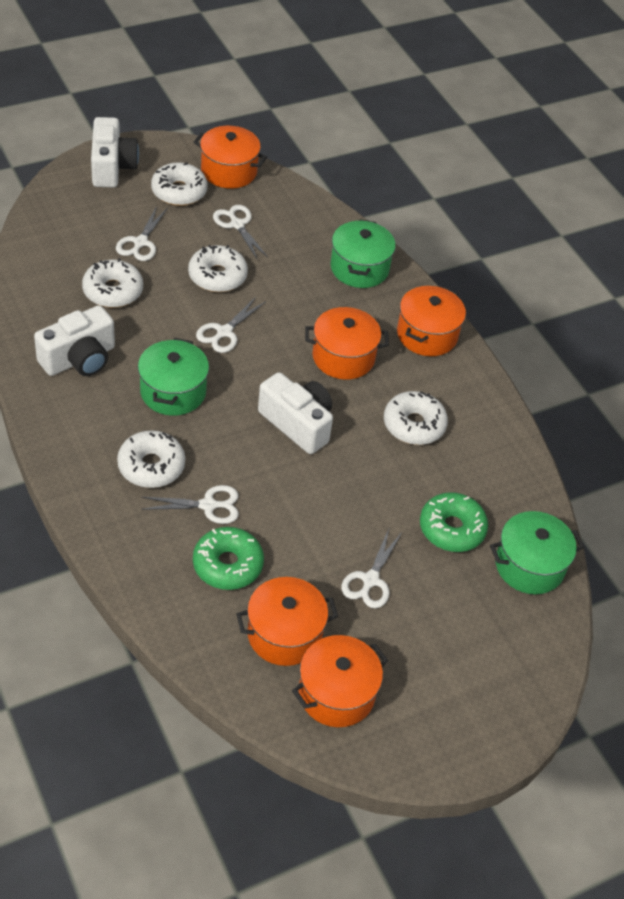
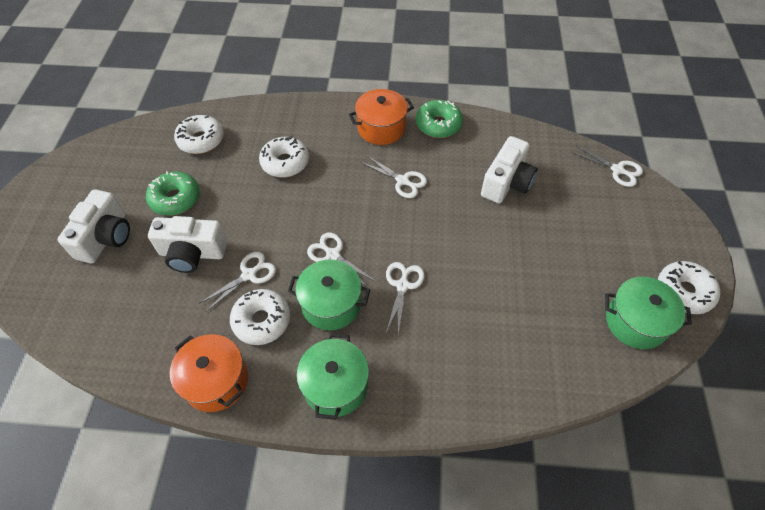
orange pot: 5 -> 2
white donut: 5 -> 4

